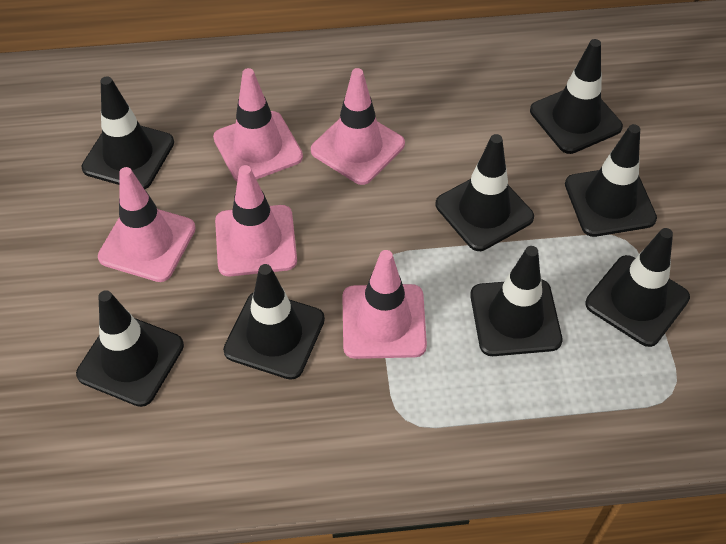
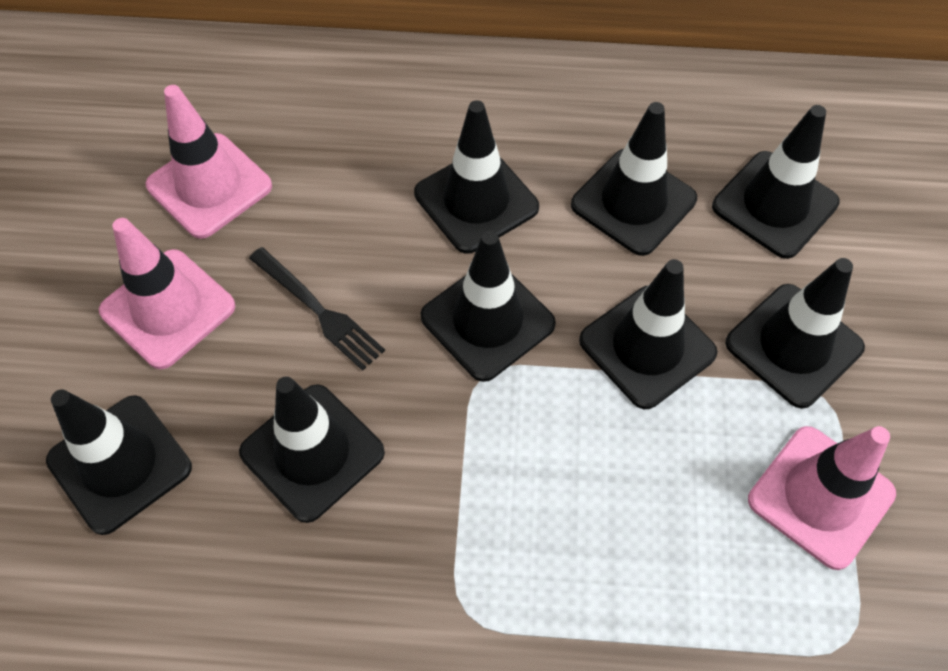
black fork: 0 -> 1
pink traffic cone: 5 -> 3

